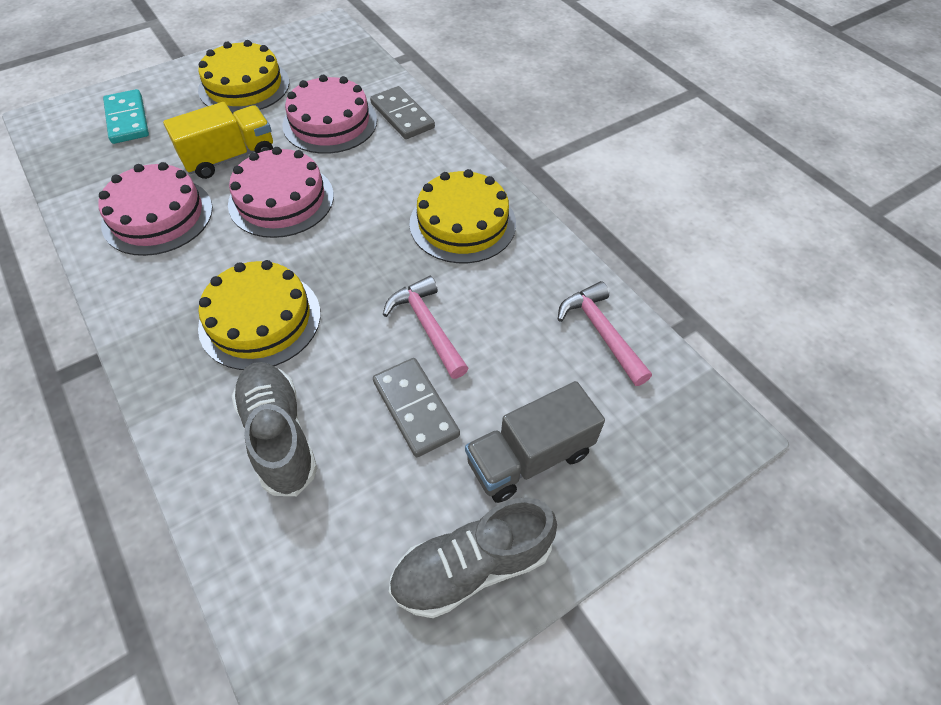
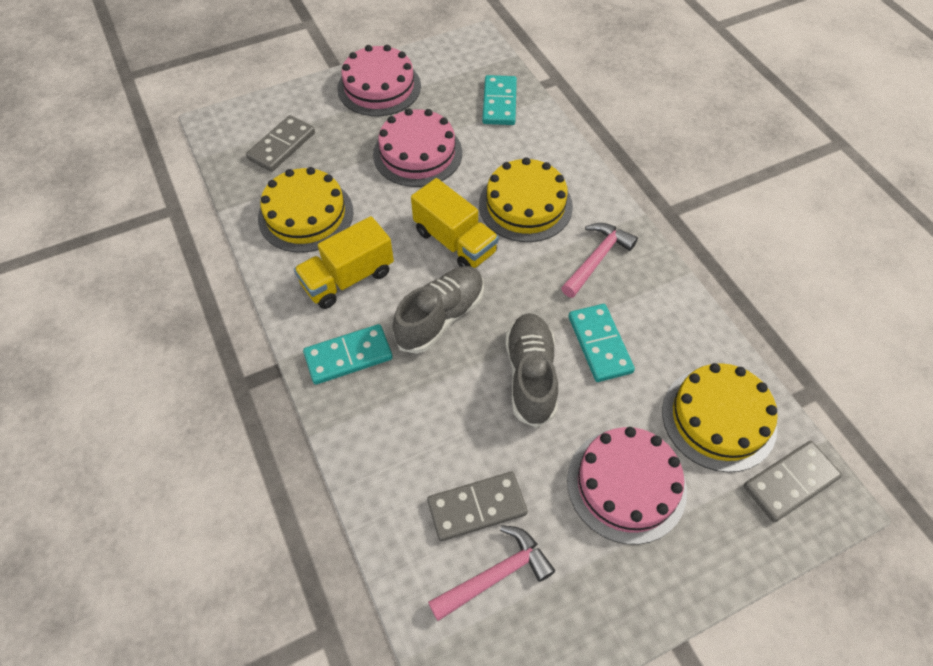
grey domino: 2 -> 3
grey truck: 1 -> 0
turquoise domino: 1 -> 3
yellow truck: 1 -> 2

